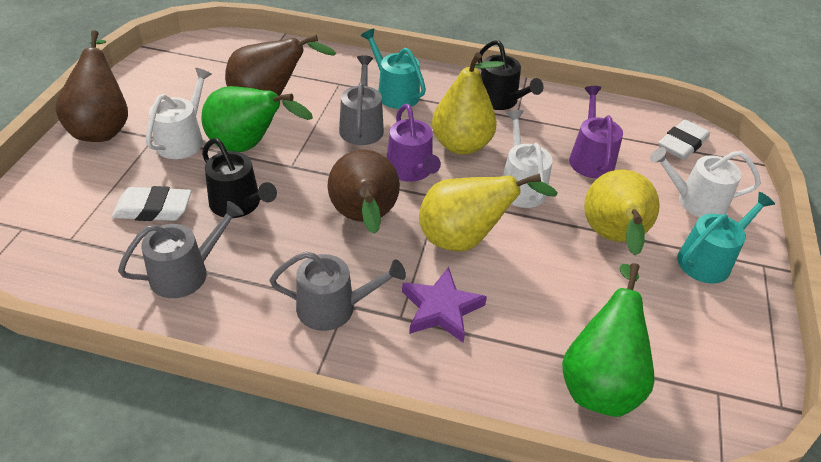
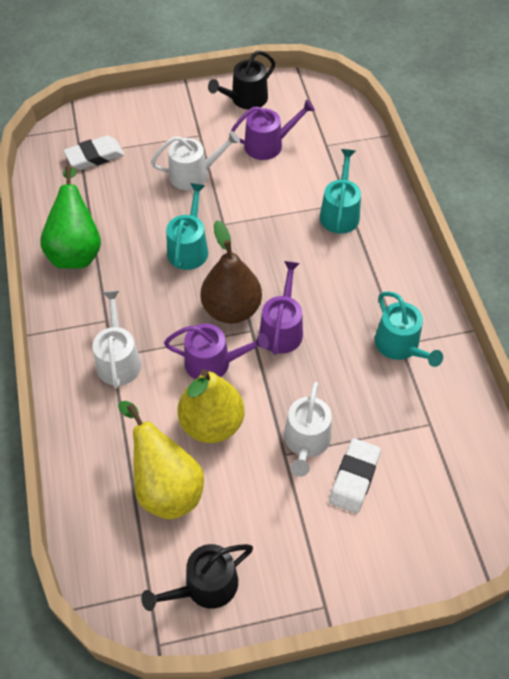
brown pear: 3 -> 1
green pear: 2 -> 1
grey watering can: 3 -> 0
purple star: 1 -> 0
purple watering can: 2 -> 3
turquoise watering can: 2 -> 3
yellow pear: 3 -> 2

